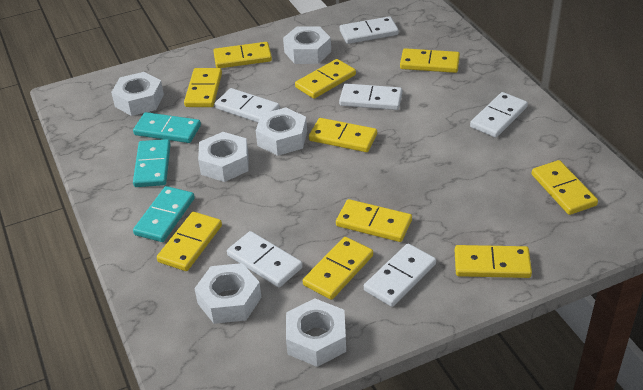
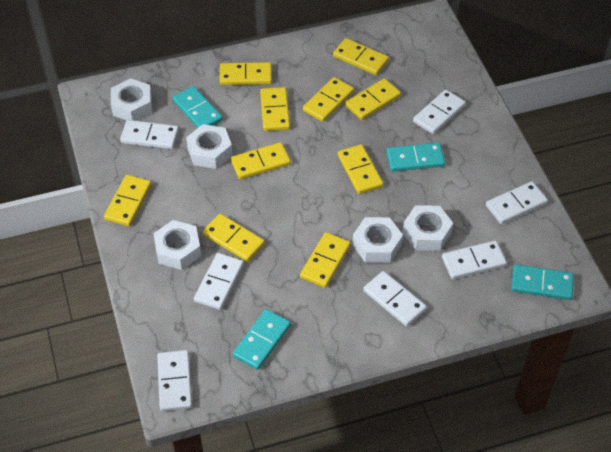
turquoise domino: 3 -> 4
white domino: 6 -> 7
white nut: 6 -> 5

